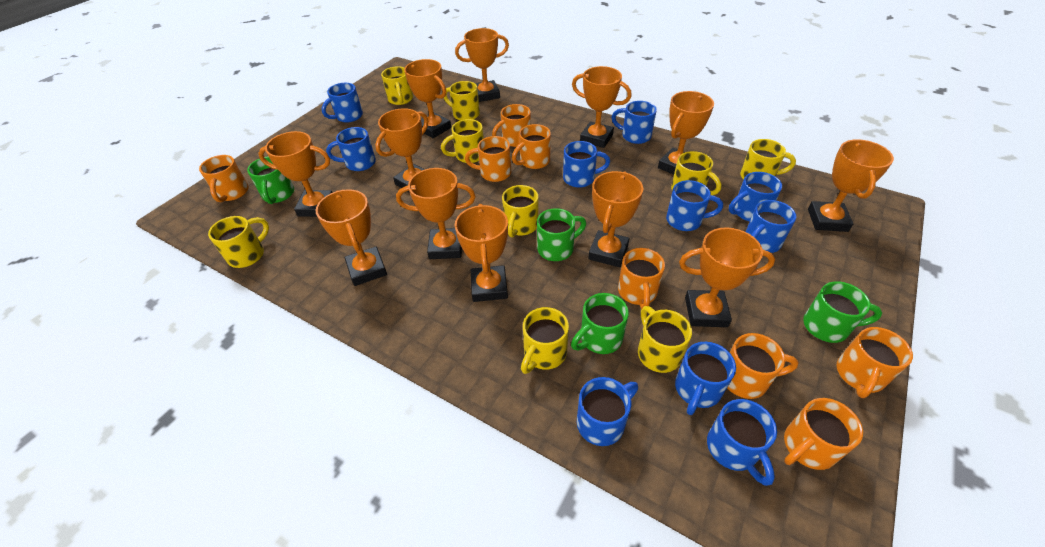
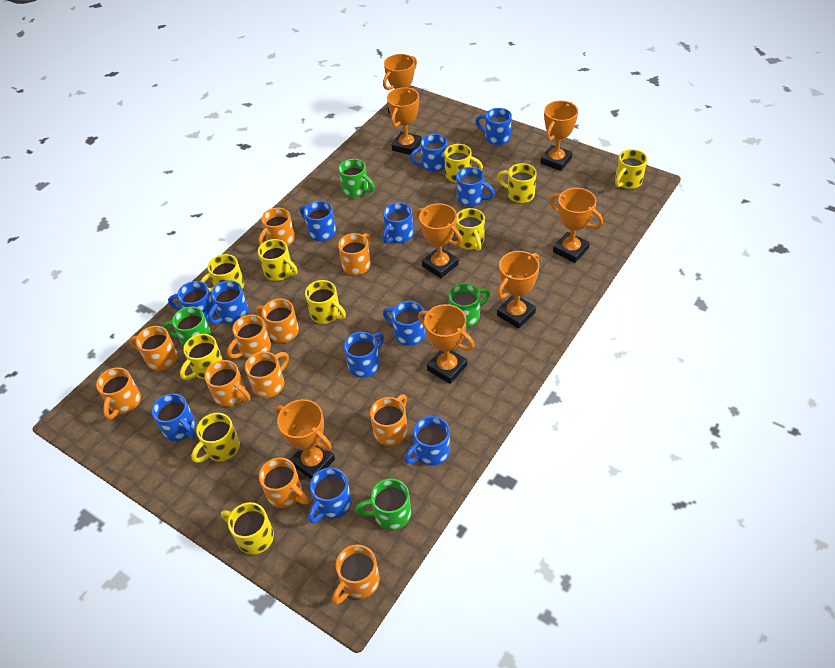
blue mug: 10 -> 12
orange mug: 8 -> 11
orange trophy: 12 -> 8
yellow mug: 9 -> 10

